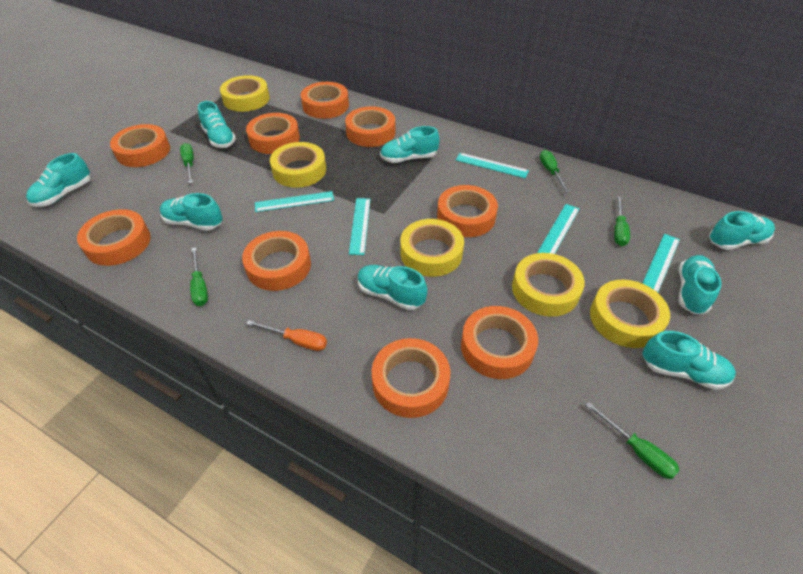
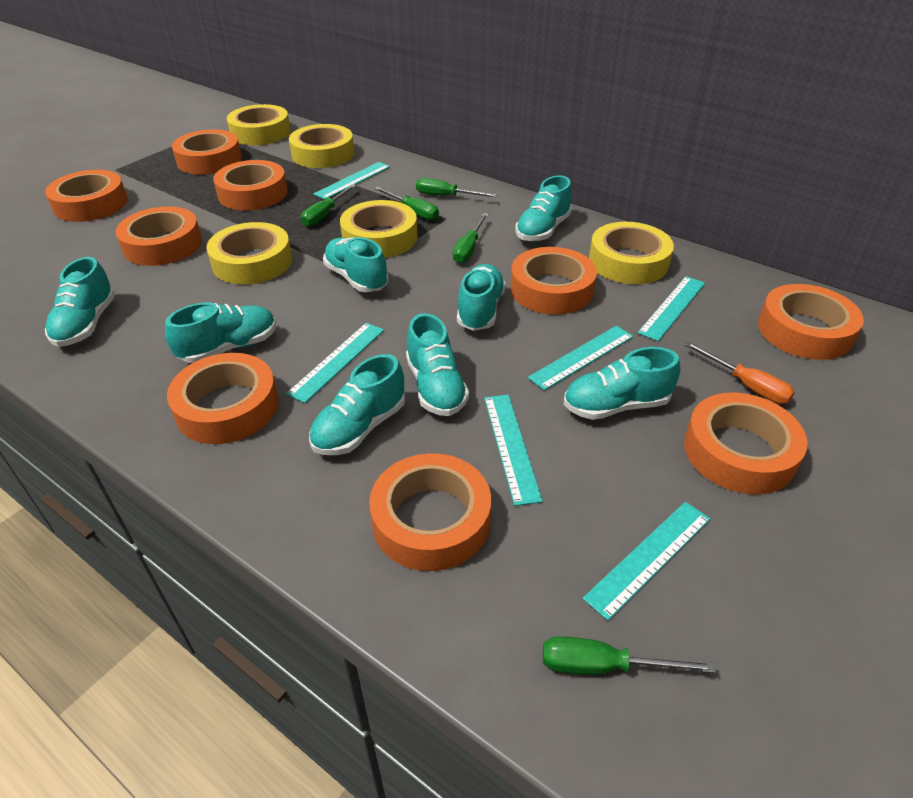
turquoise ruler: 5 -> 6

